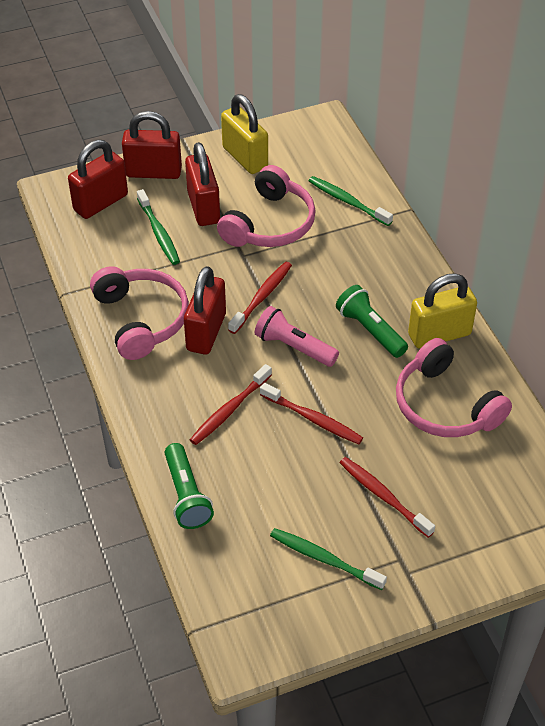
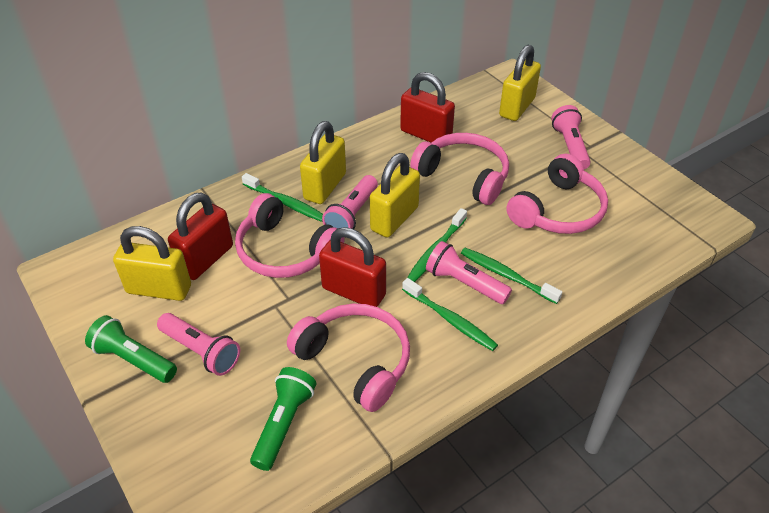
green toothbrush: 3 -> 4
pink flashlight: 1 -> 4
pink headphones: 3 -> 4
red padlock: 4 -> 3
red toothbrush: 4 -> 0
yellow padlock: 2 -> 4

